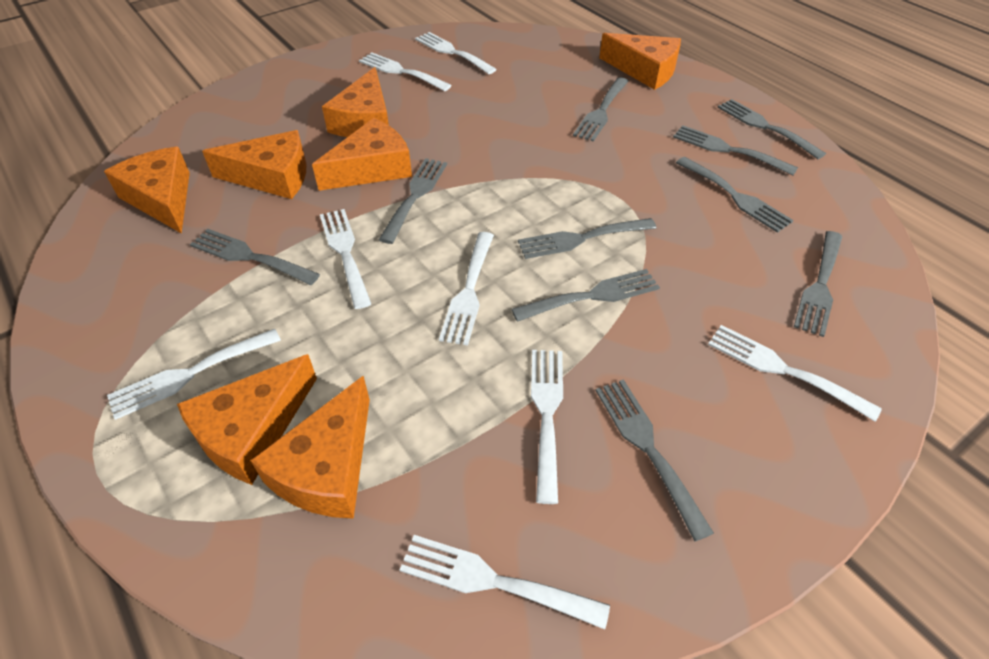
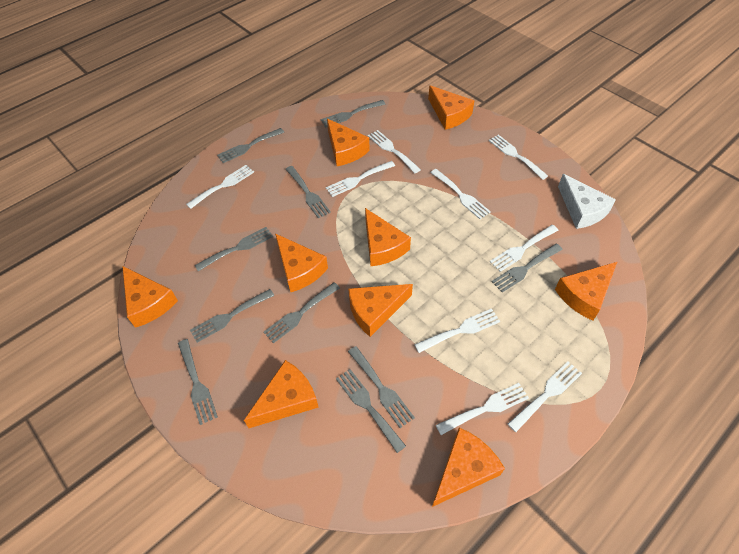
orange cheese: 7 -> 9
white cheese: 0 -> 1
white fork: 8 -> 9

